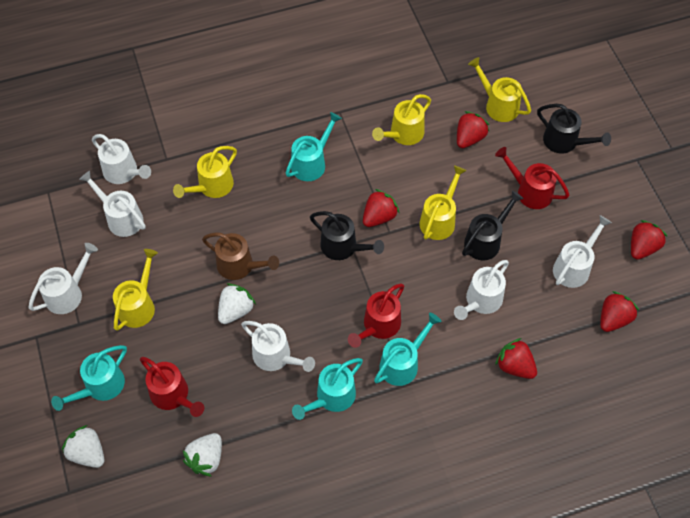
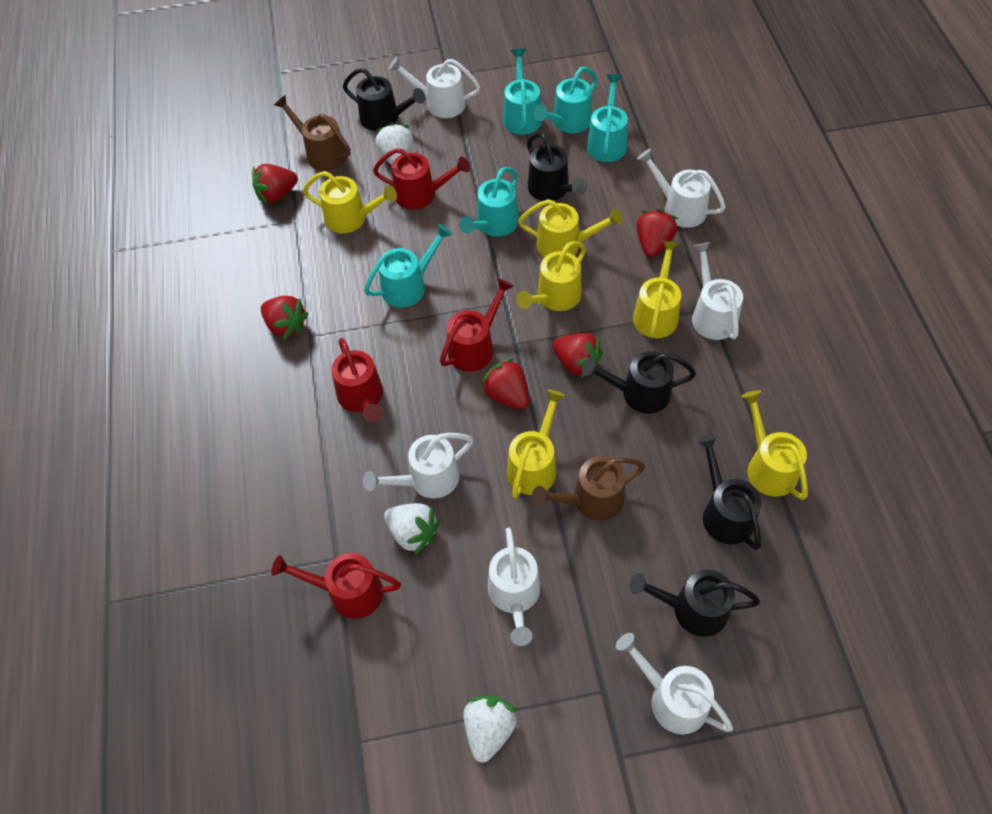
black watering can: 3 -> 5
brown watering can: 1 -> 2
red watering can: 3 -> 4
turquoise watering can: 4 -> 5
yellow watering can: 5 -> 6

